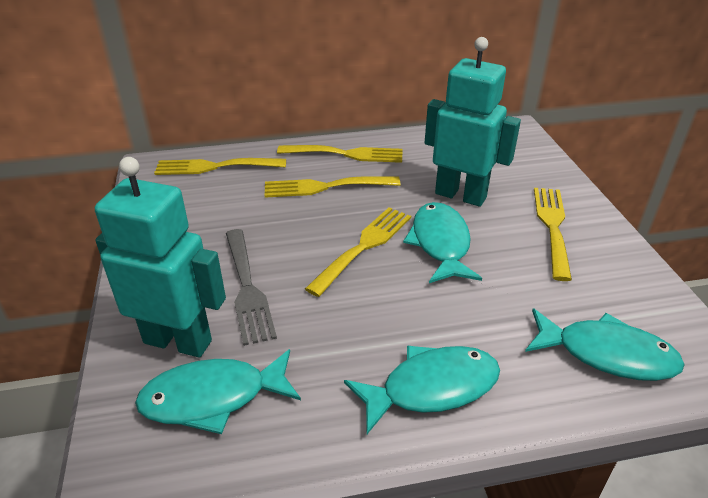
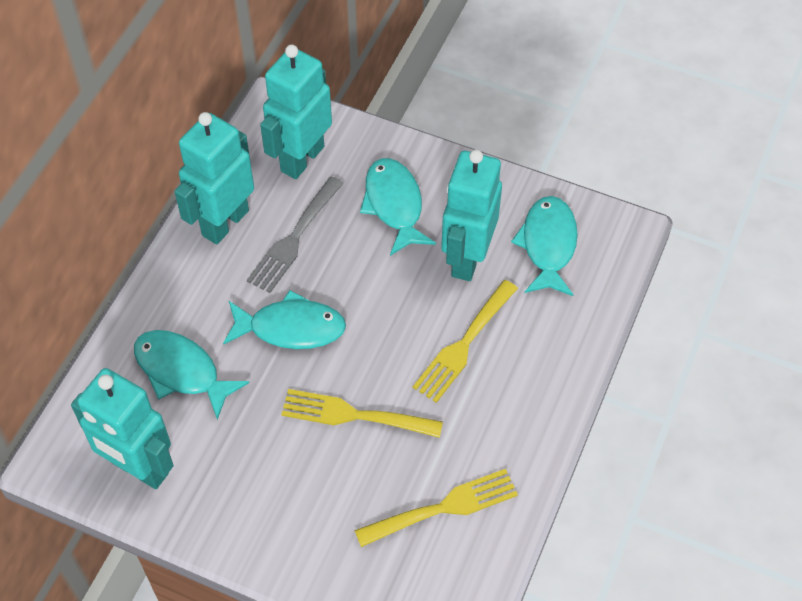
turquoise robot: 2 -> 4
yellow fork: 5 -> 3

